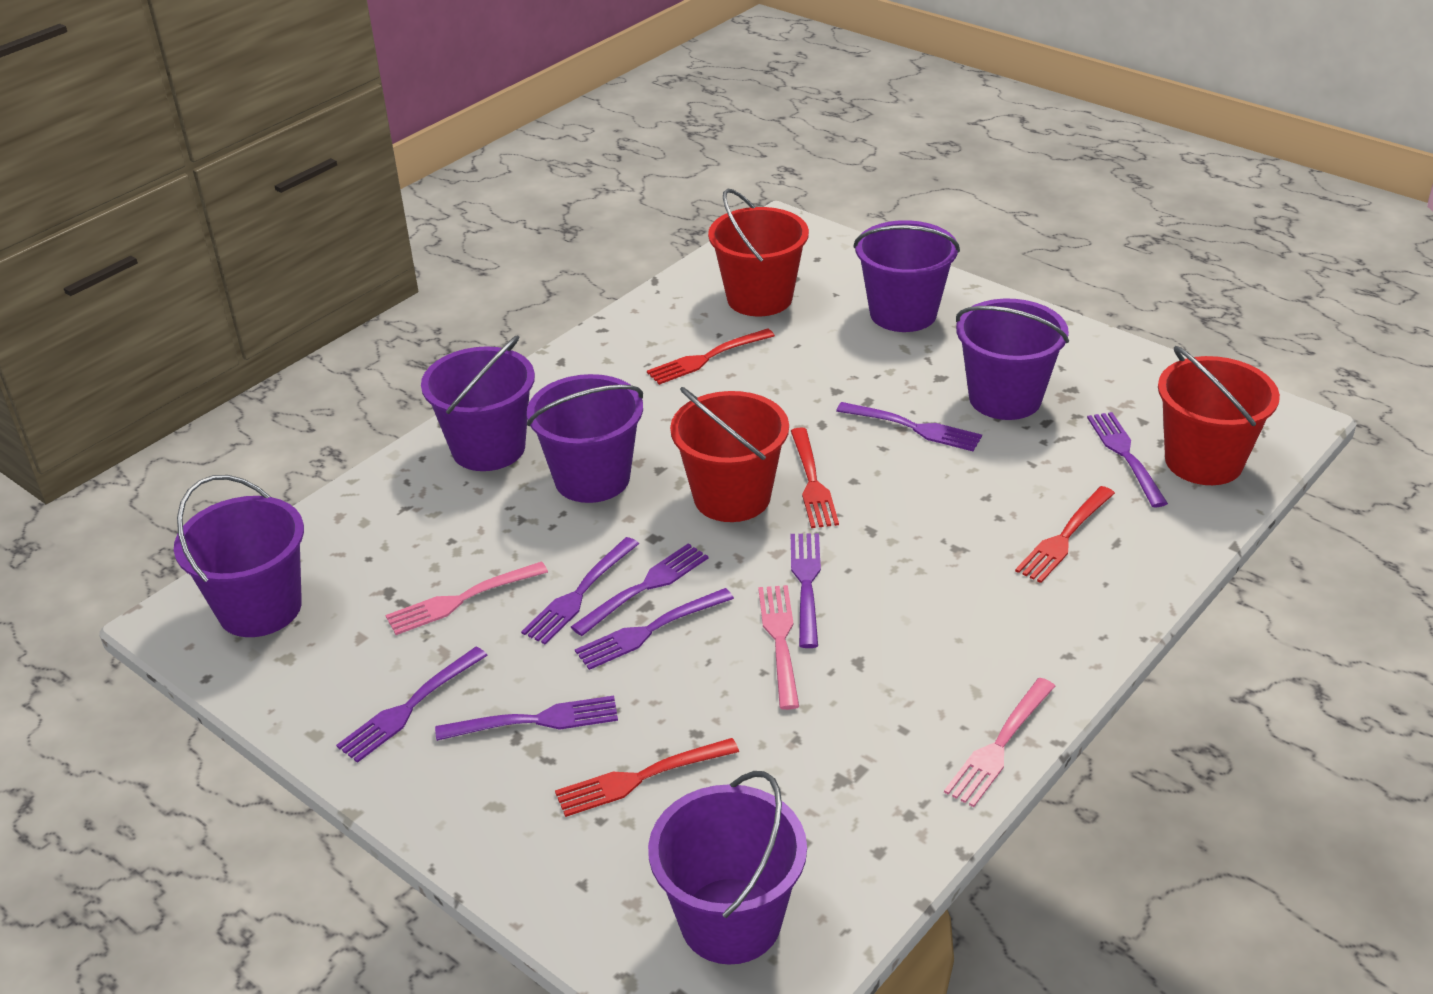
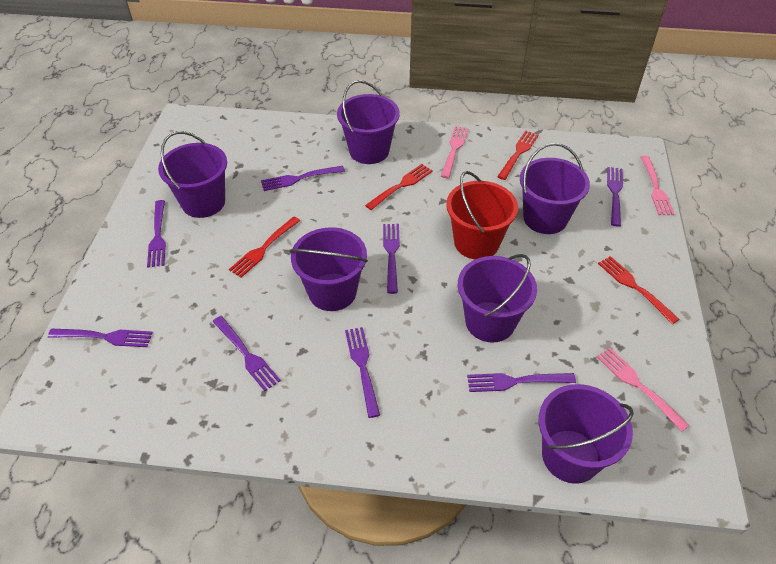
red bucket: 3 -> 1

